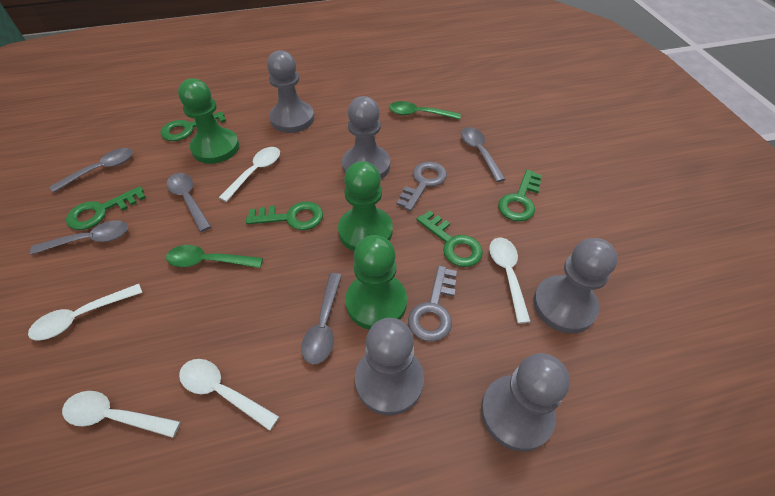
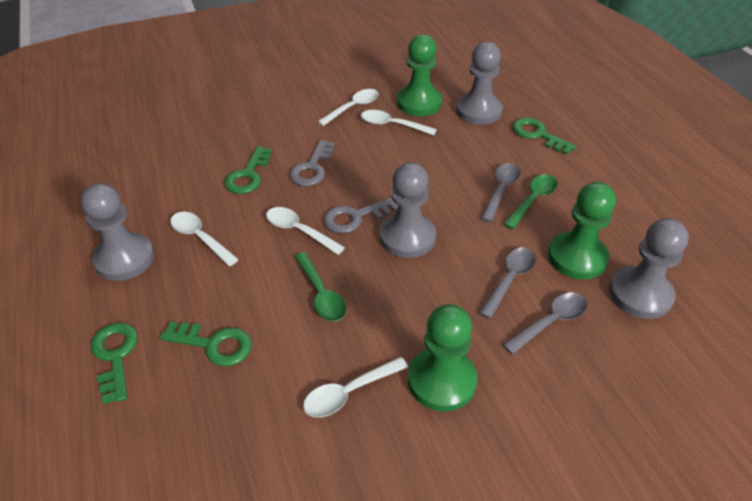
green key: 5 -> 4
grey pawn: 5 -> 4
grey spoon: 5 -> 3

